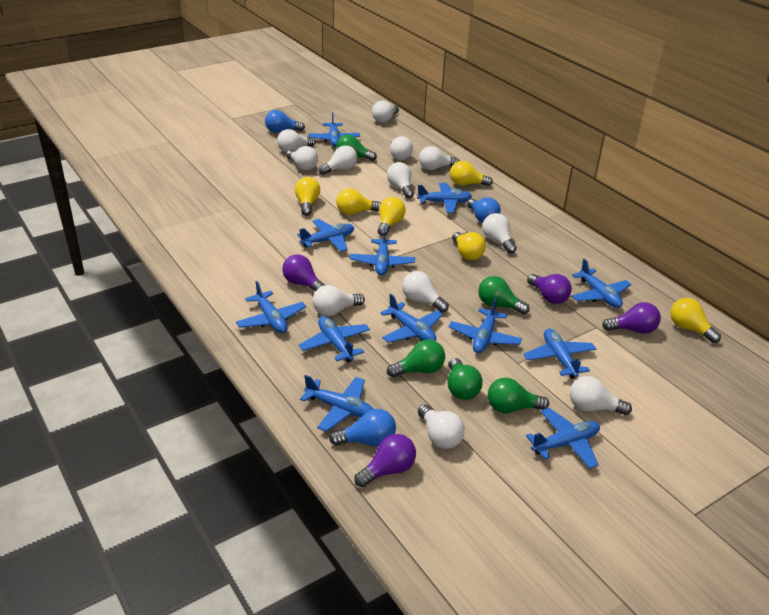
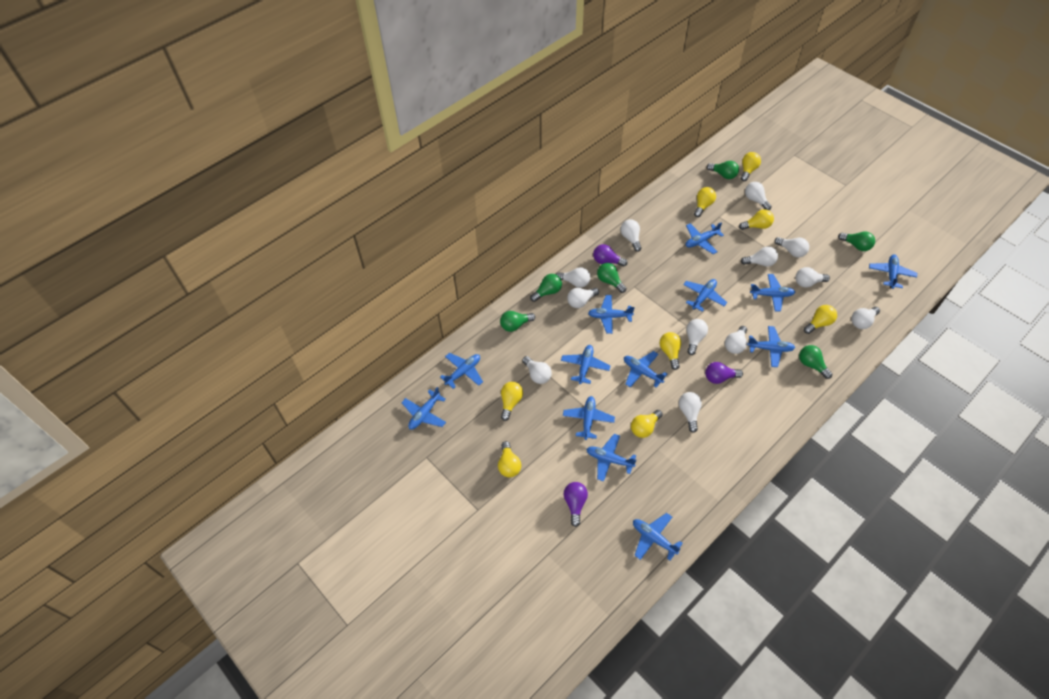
blue light bulb: 3 -> 0
blue plane: 12 -> 13
green light bulb: 5 -> 6
purple light bulb: 4 -> 3
yellow light bulb: 6 -> 8

